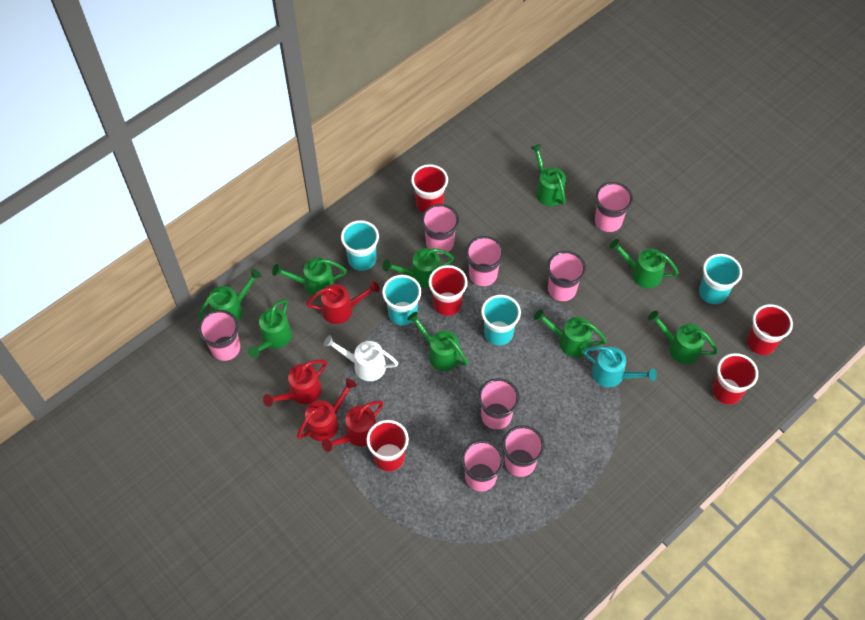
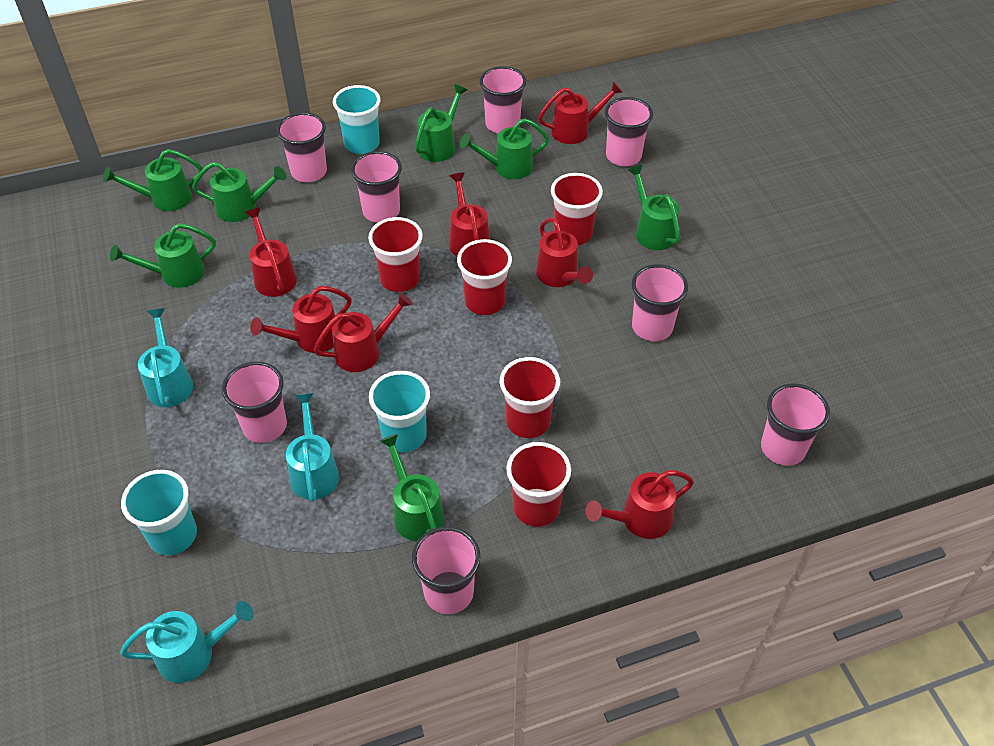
green watering can: 9 -> 7
red watering can: 4 -> 7
turquoise cup: 4 -> 3
turquoise watering can: 1 -> 3
white watering can: 1 -> 0

